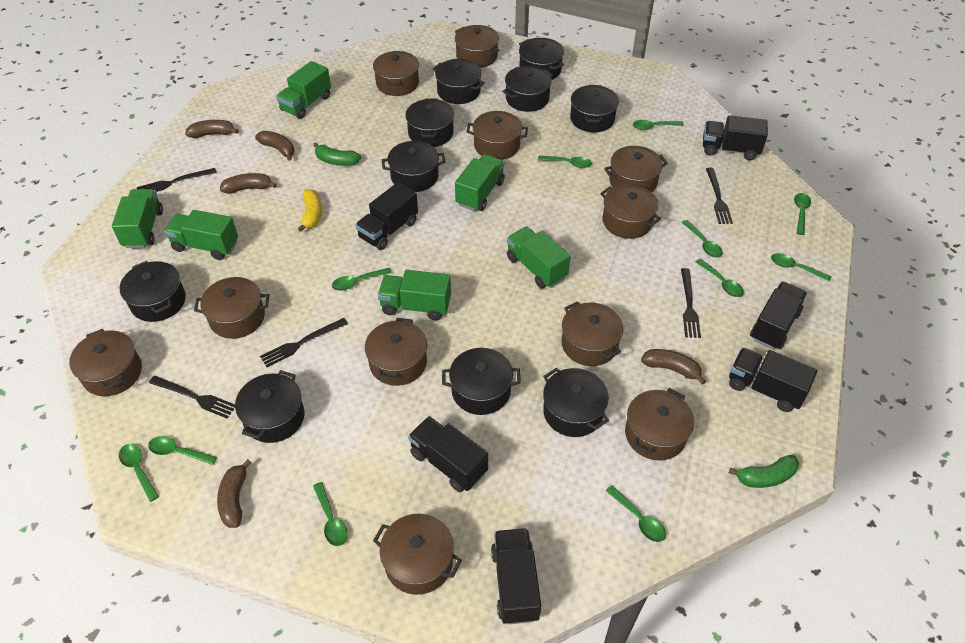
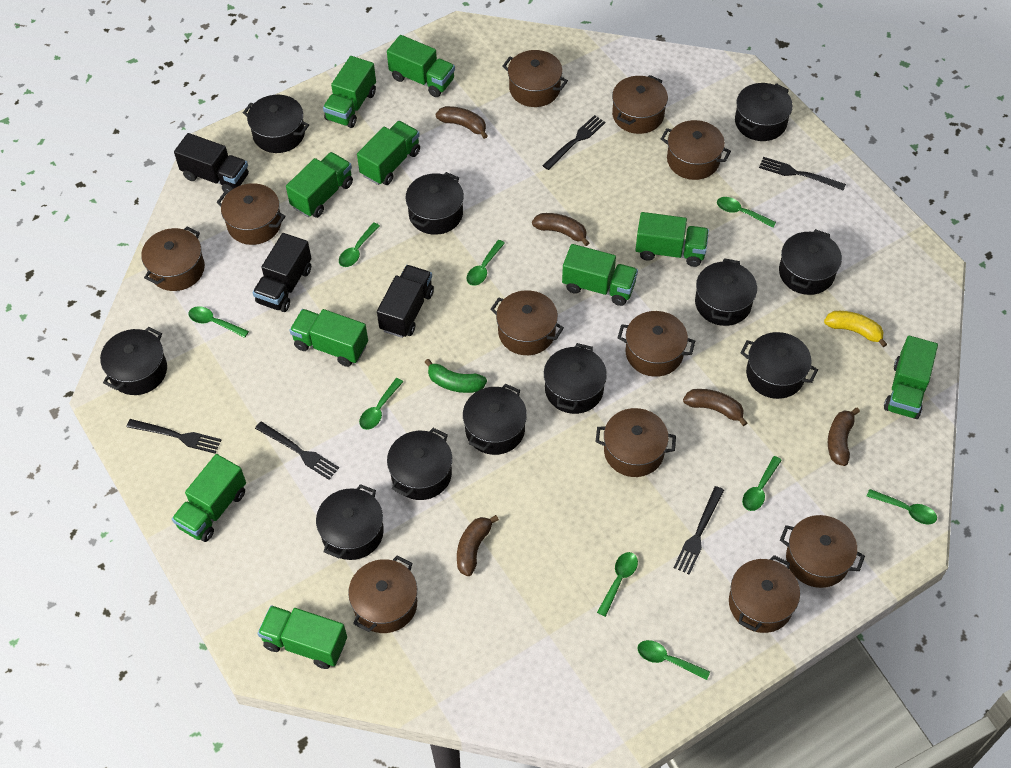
black pot: 10 -> 11
black truck: 6 -> 3
green banana: 2 -> 1
green spoon: 11 -> 9
green truck: 6 -> 10

